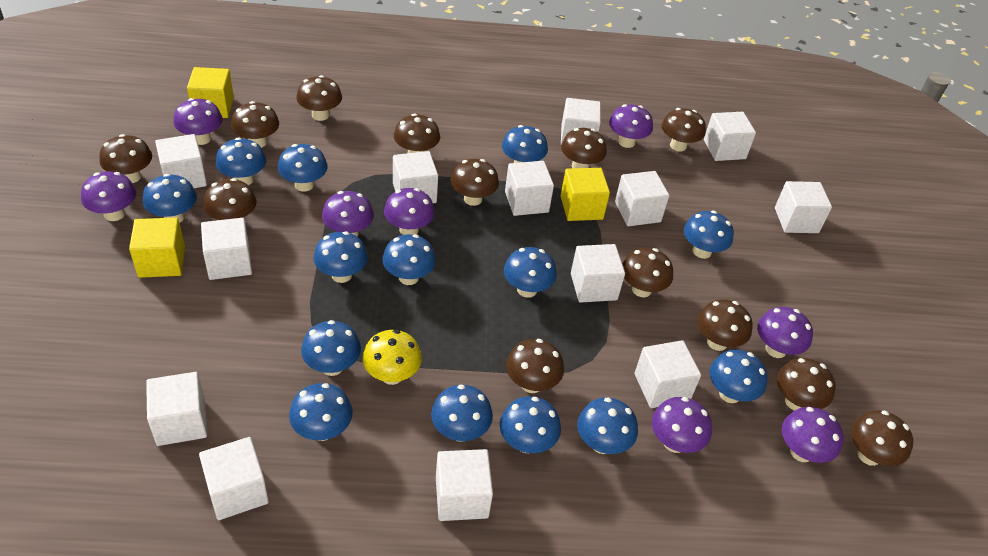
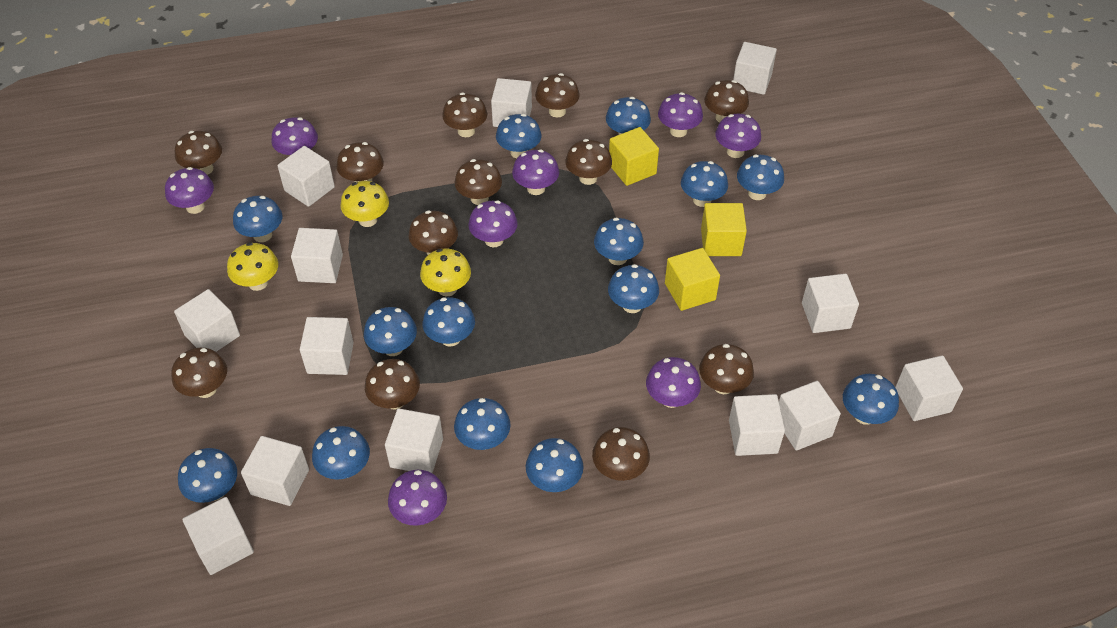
brown mushroom: 13 -> 12
yellow mushroom: 1 -> 3

